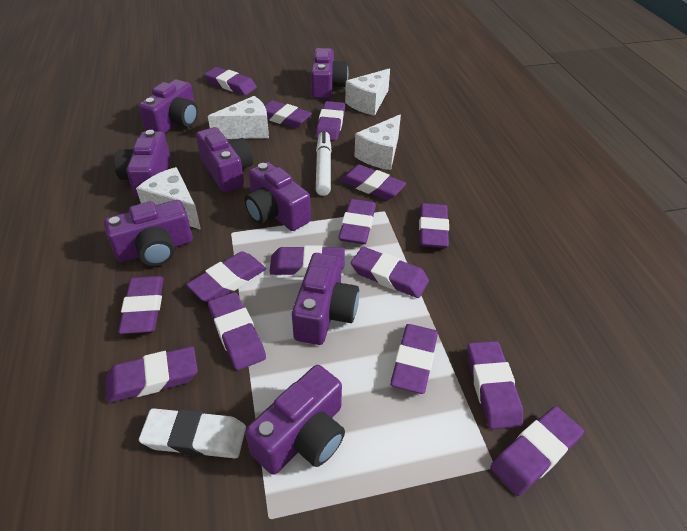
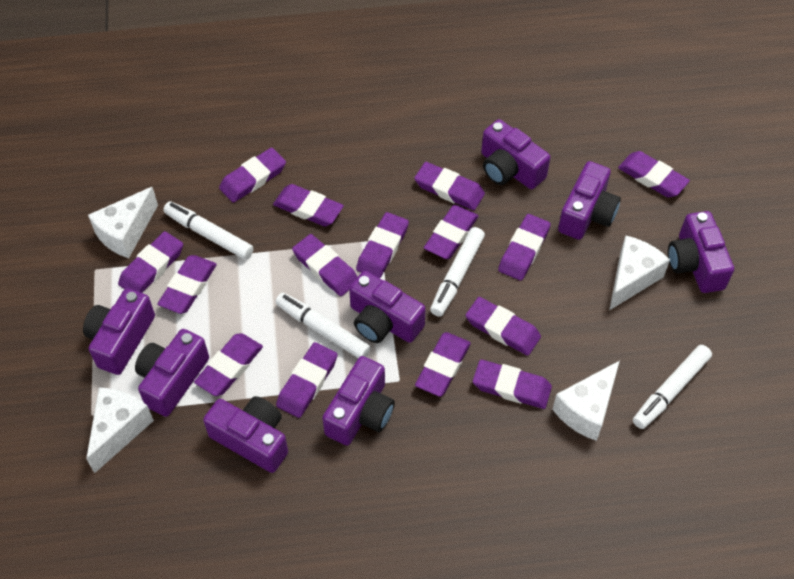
white eraser: 1 -> 0
white marker: 1 -> 4

